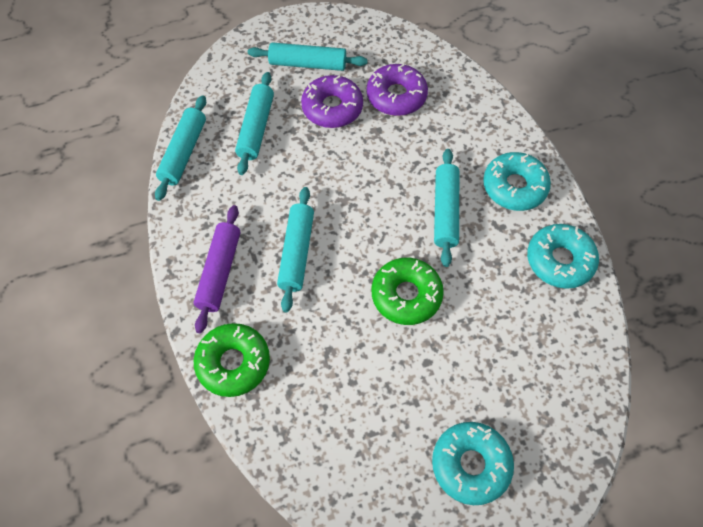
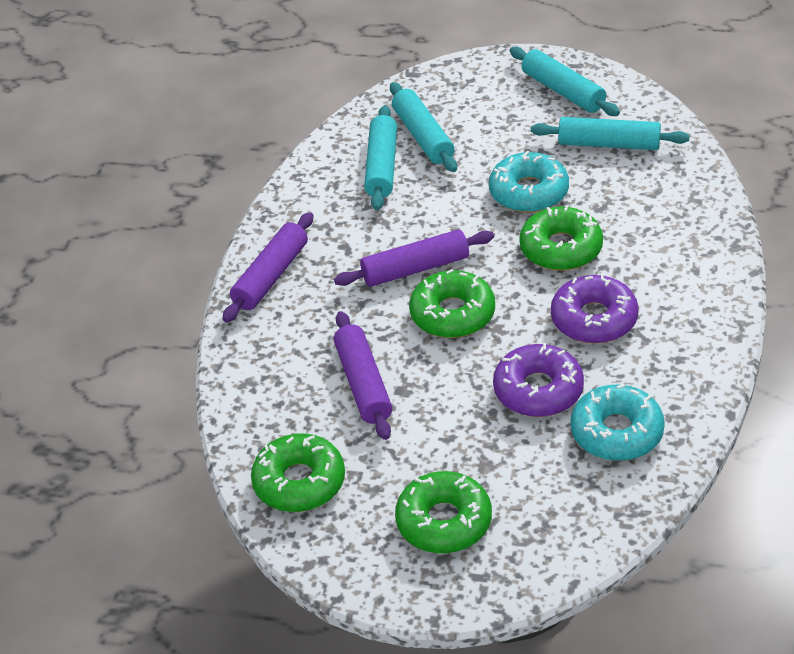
green donut: 2 -> 4
purple rolling pin: 1 -> 3
turquoise donut: 3 -> 2
turquoise rolling pin: 5 -> 4

